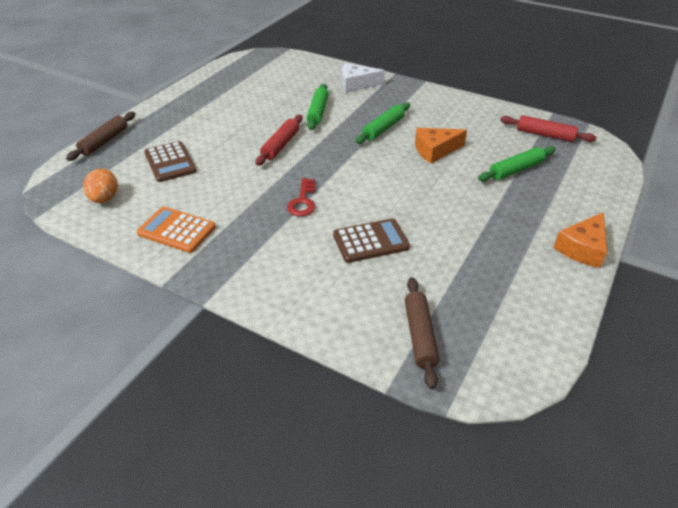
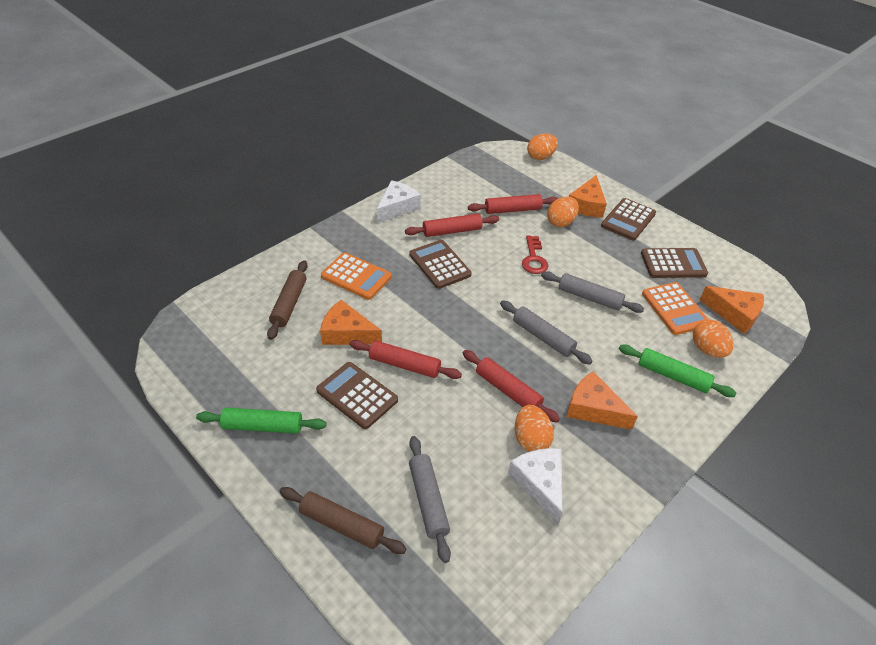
brown calculator: 2 -> 4
green rolling pin: 3 -> 2
grey rolling pin: 0 -> 3
orange calculator: 1 -> 2
orange cheese: 2 -> 4
orange egg: 1 -> 4
red rolling pin: 2 -> 4
white cheese: 1 -> 2

